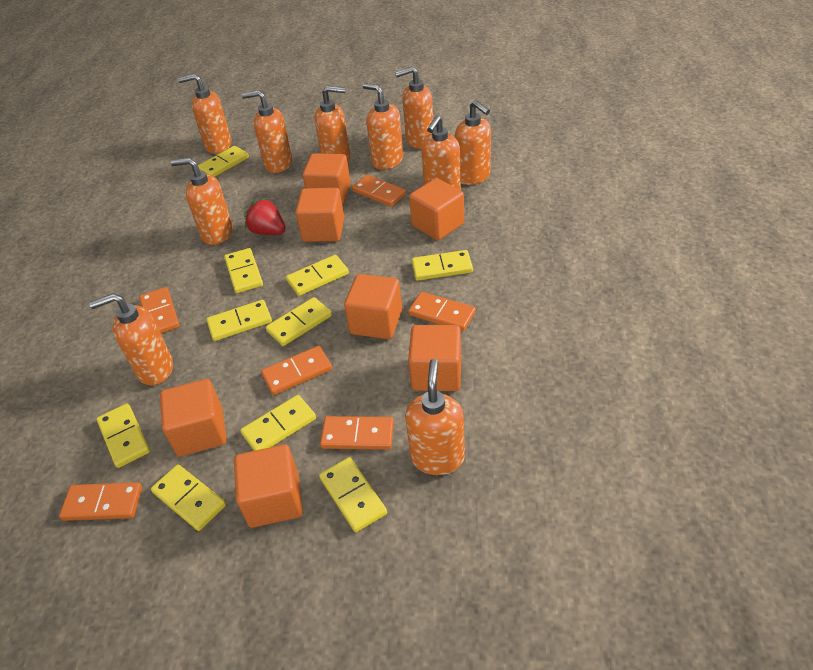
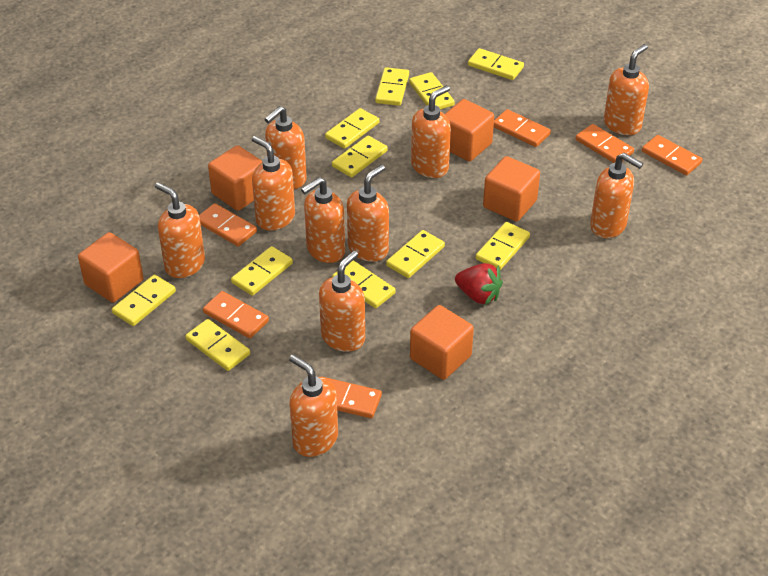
orange cube: 7 -> 5
yellow domino: 10 -> 11

